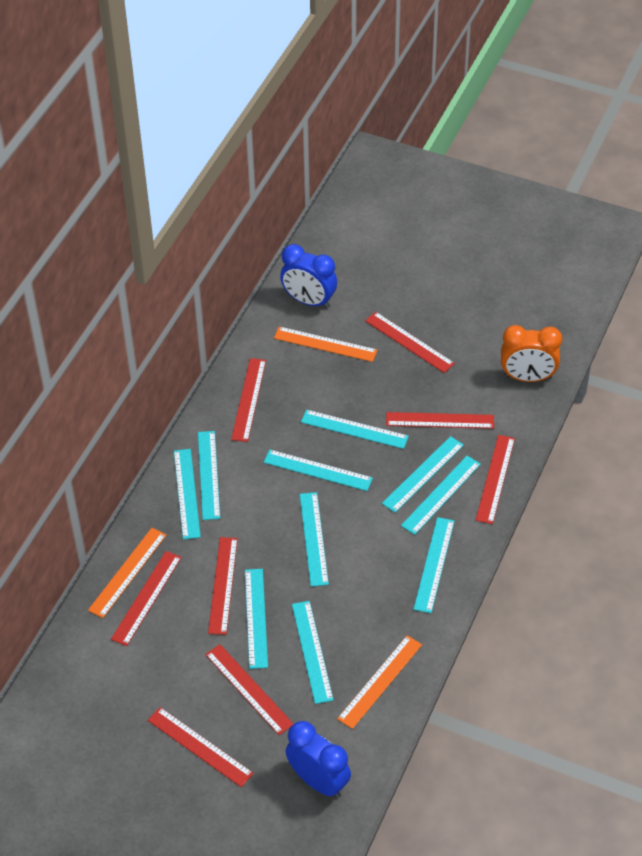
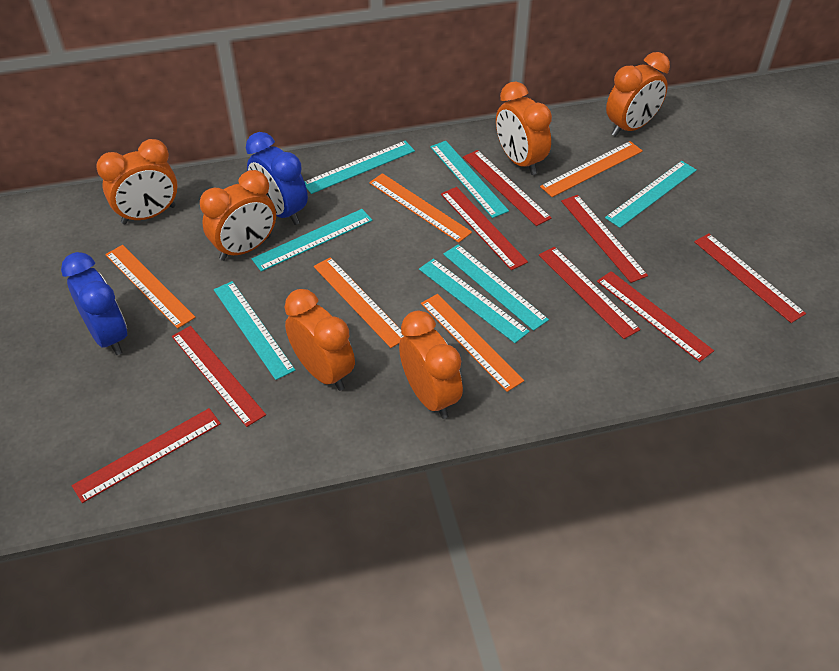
orange clock: 1 -> 6
orange ruler: 3 -> 5
turquoise ruler: 10 -> 7

